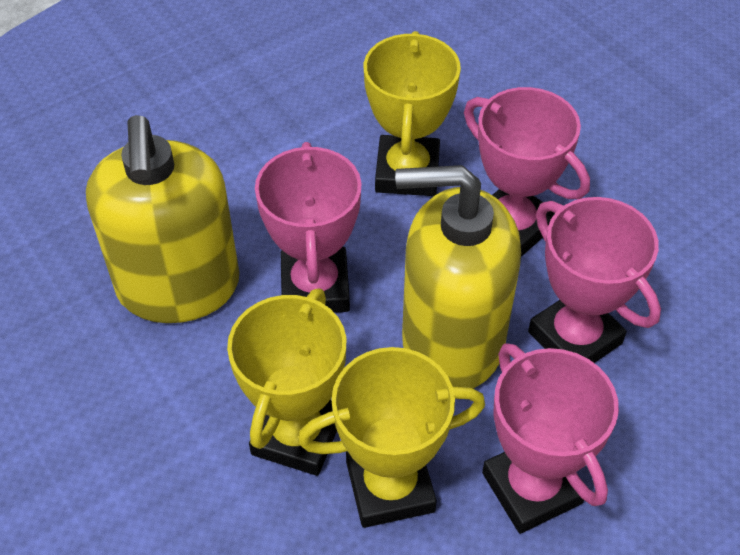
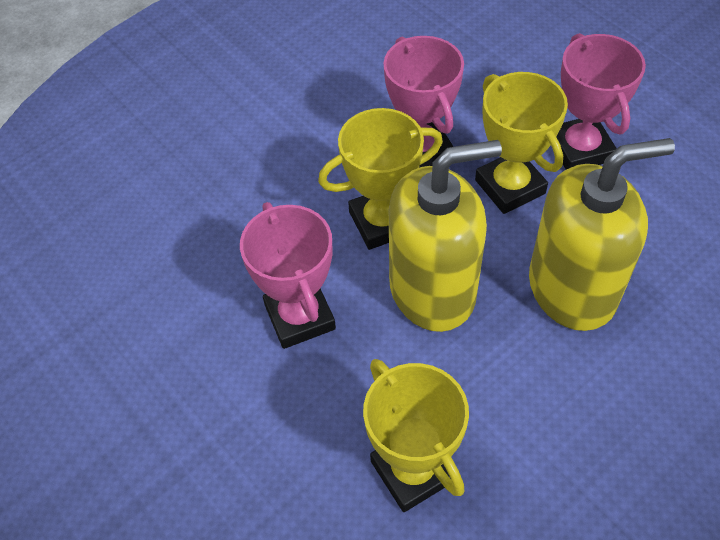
pink trophy: 4 -> 3

